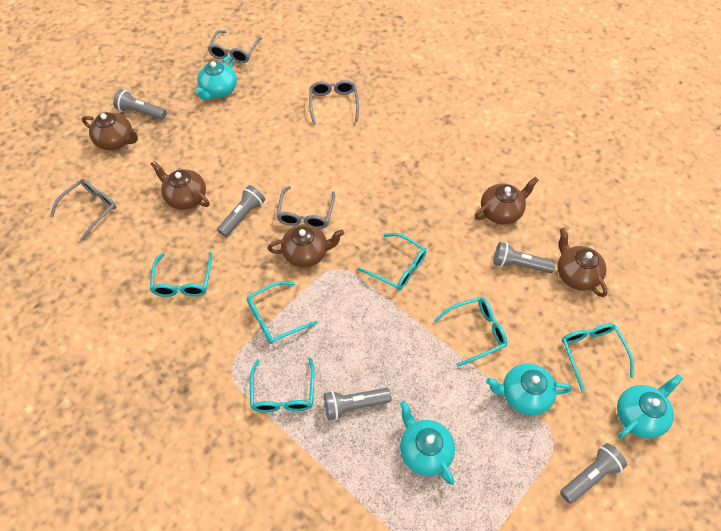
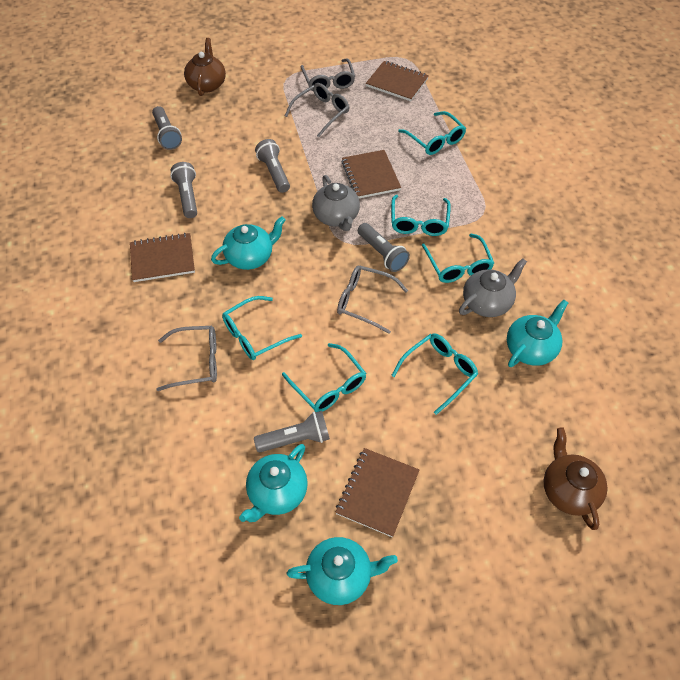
brown notebook: 0 -> 4
brown teapot: 5 -> 2
grey teapot: 0 -> 2

